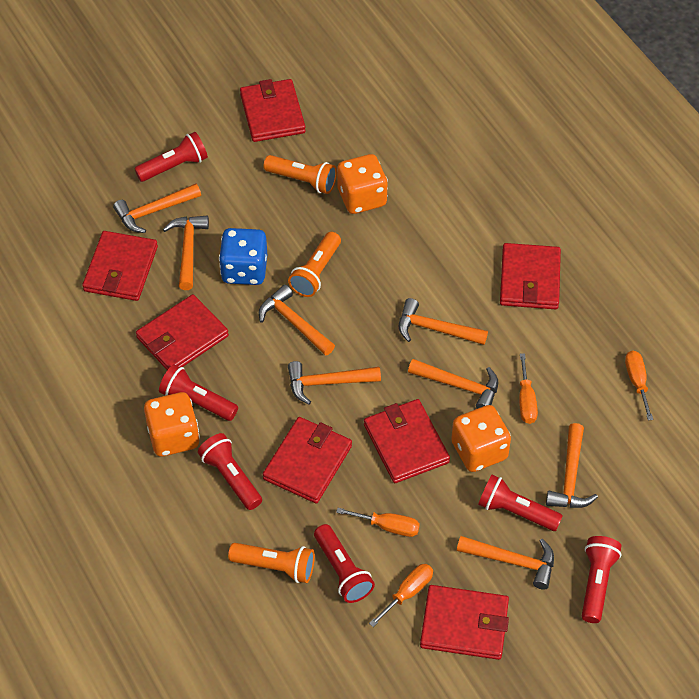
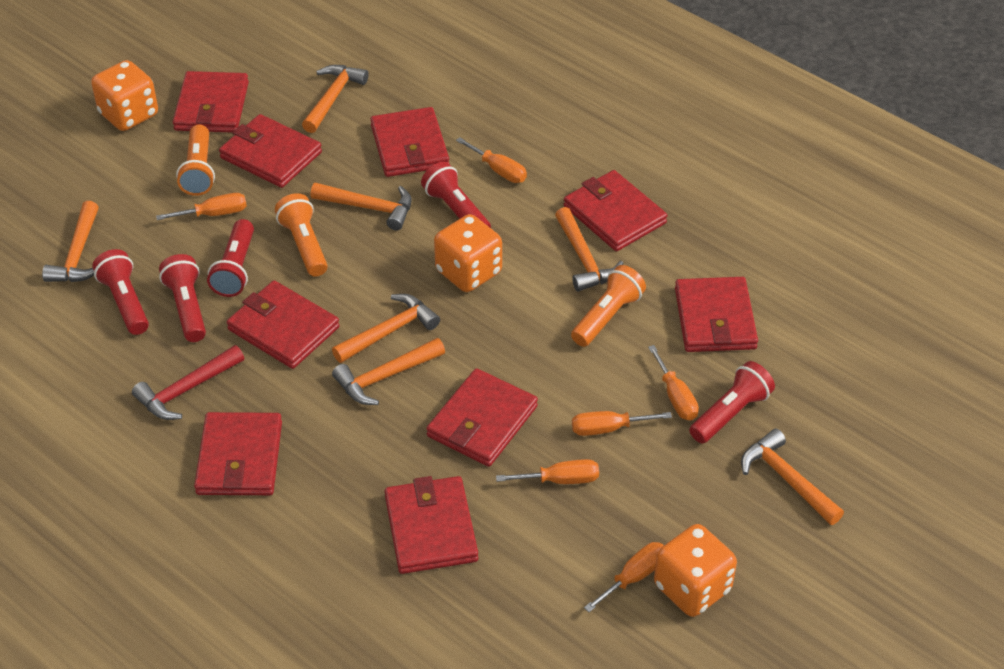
blue dice: 1 -> 0
orange hammer: 8 -> 7
orange screwdriver: 4 -> 6
red flashlight: 6 -> 5
red hammer: 0 -> 1
red wallet: 7 -> 9

